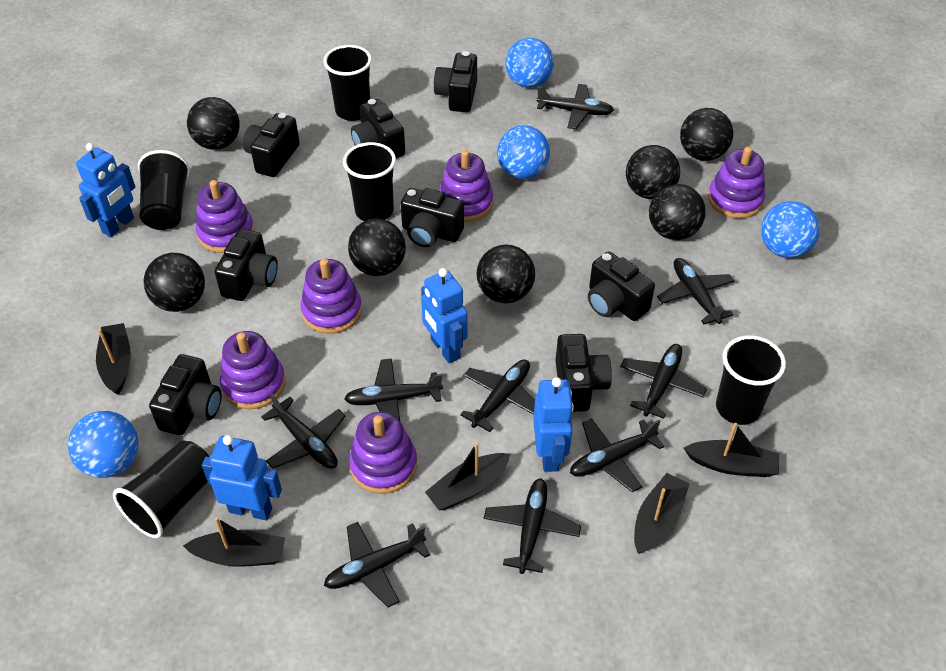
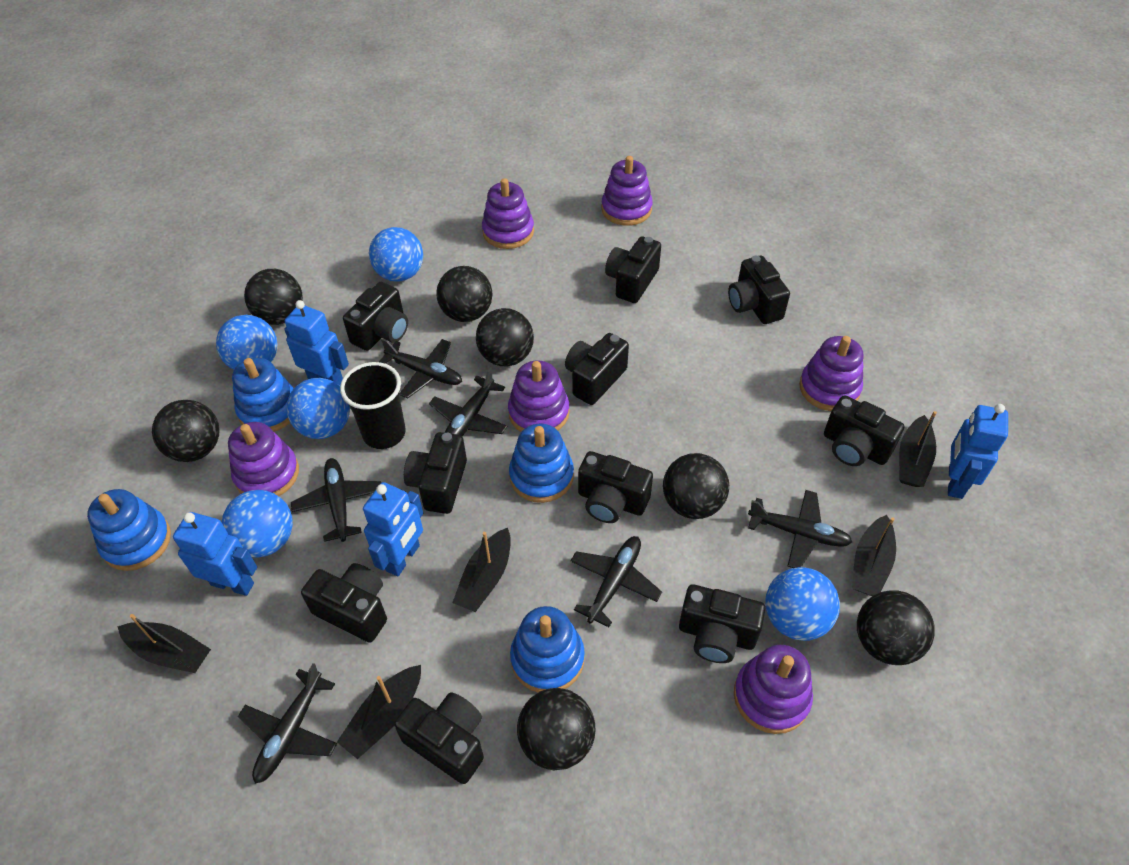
black camera: 8 -> 10
black cup: 5 -> 1
black plane: 9 -> 6
blue ball: 4 -> 5
blue stacking toy: 0 -> 4

